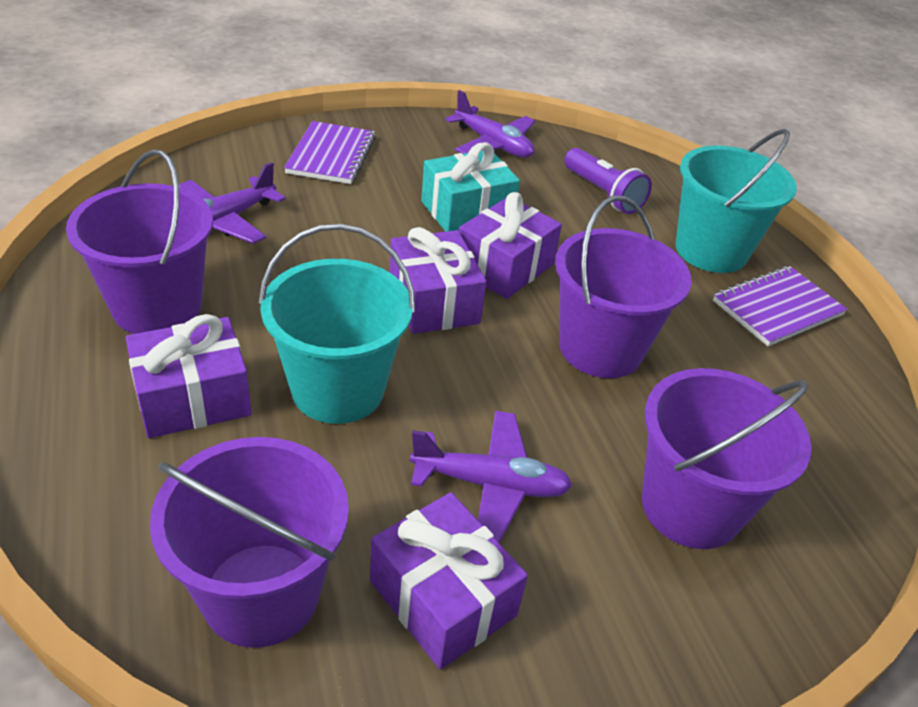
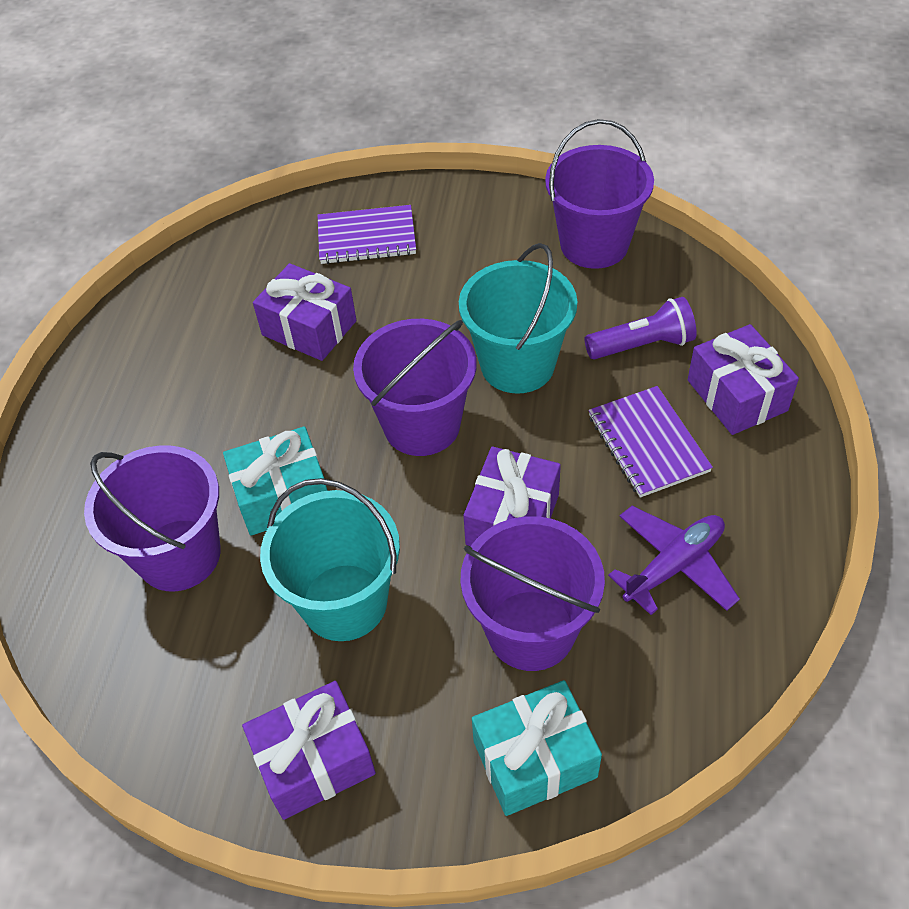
purple plane: 3 -> 1
turquoise gift: 1 -> 2

